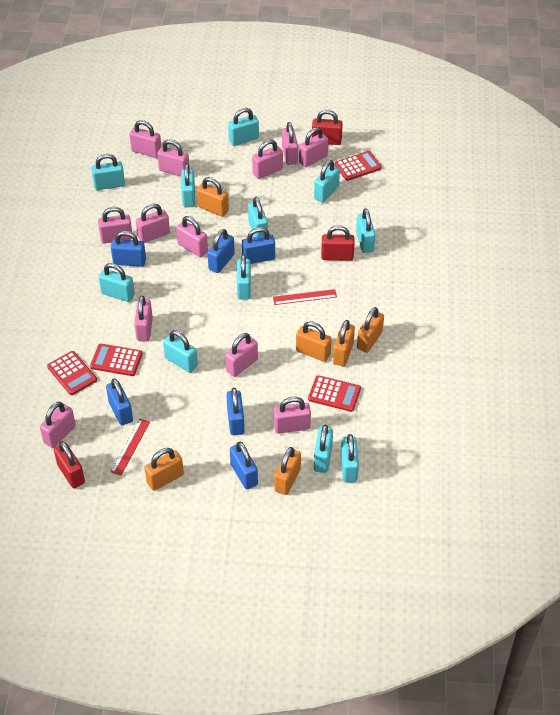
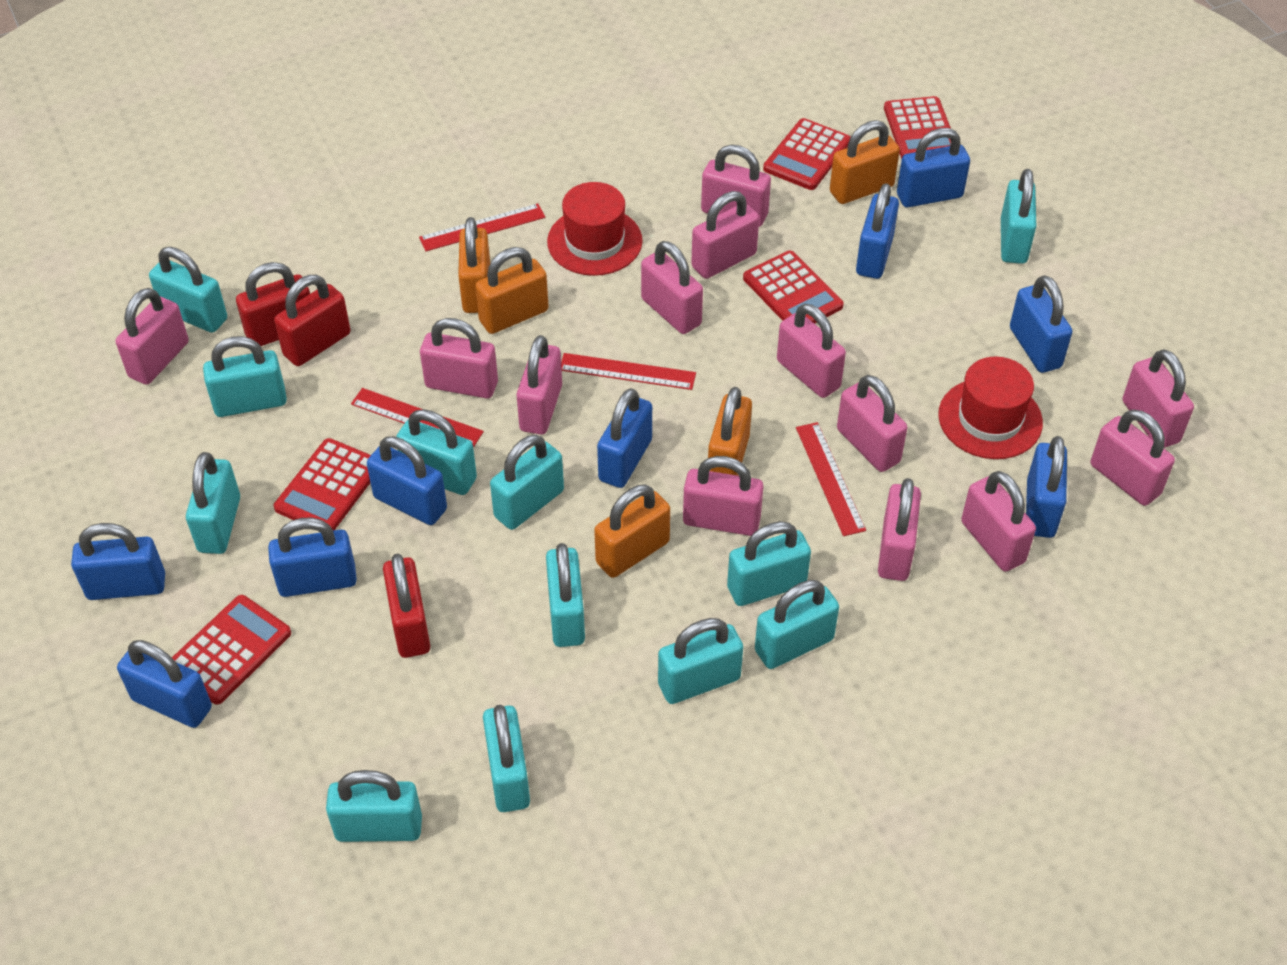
blue padlock: 6 -> 9
orange padlock: 6 -> 5
pink padlock: 12 -> 13
red calculator: 4 -> 5
red hat: 0 -> 2
red ruler: 2 -> 4
turquoise padlock: 11 -> 12

